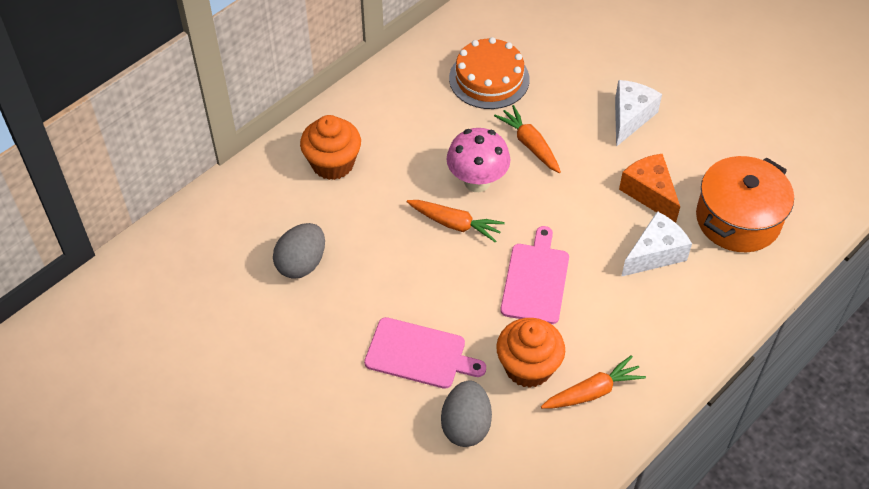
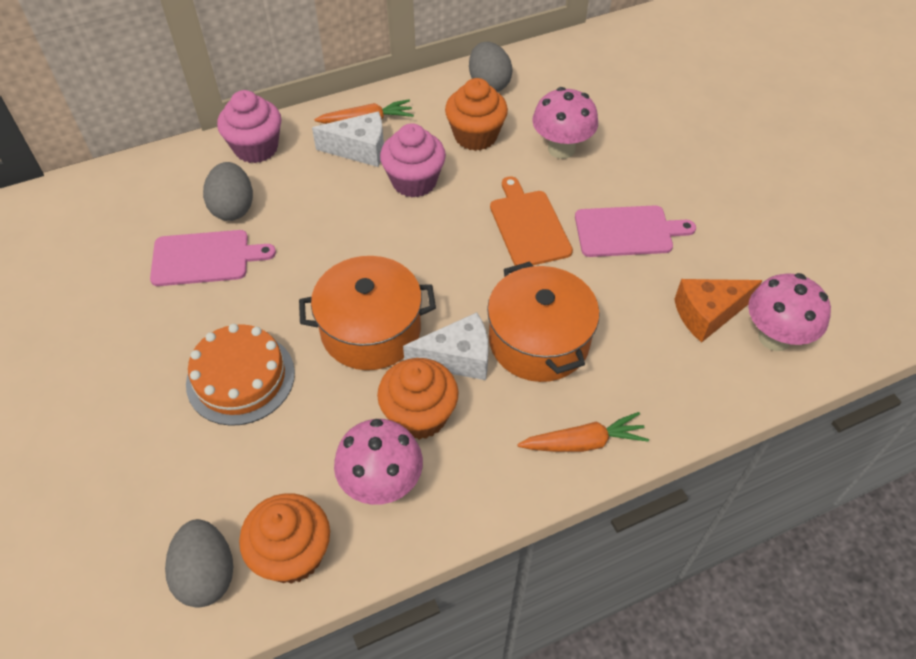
grey egg: 2 -> 3
orange carrot: 3 -> 2
orange cupcake: 2 -> 3
orange cutting board: 0 -> 1
orange pot: 1 -> 2
pink cupcake: 0 -> 2
pink mushroom: 1 -> 3

